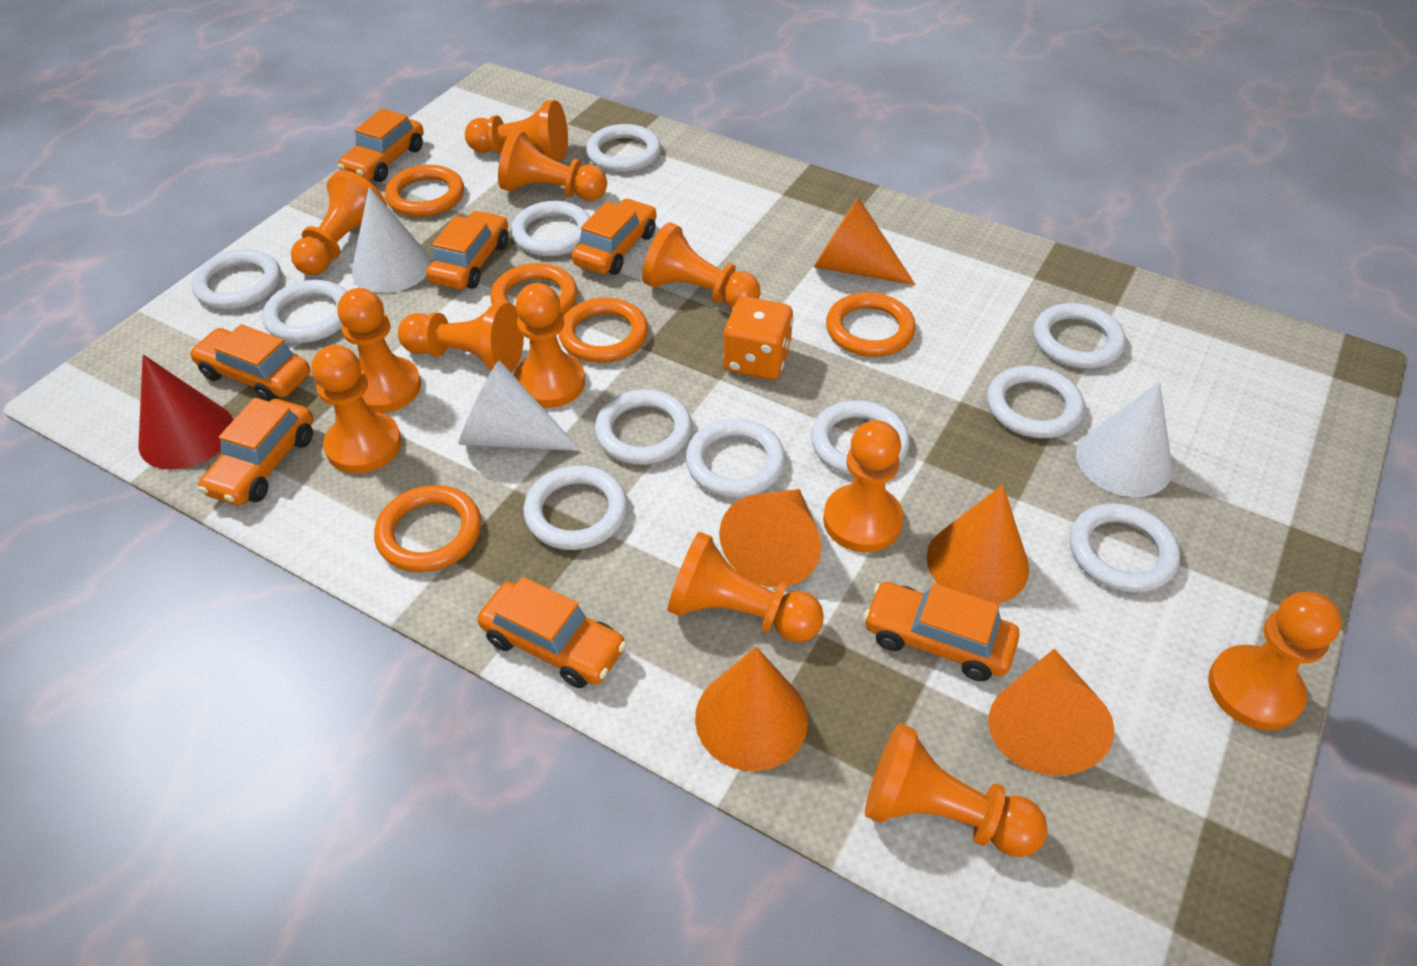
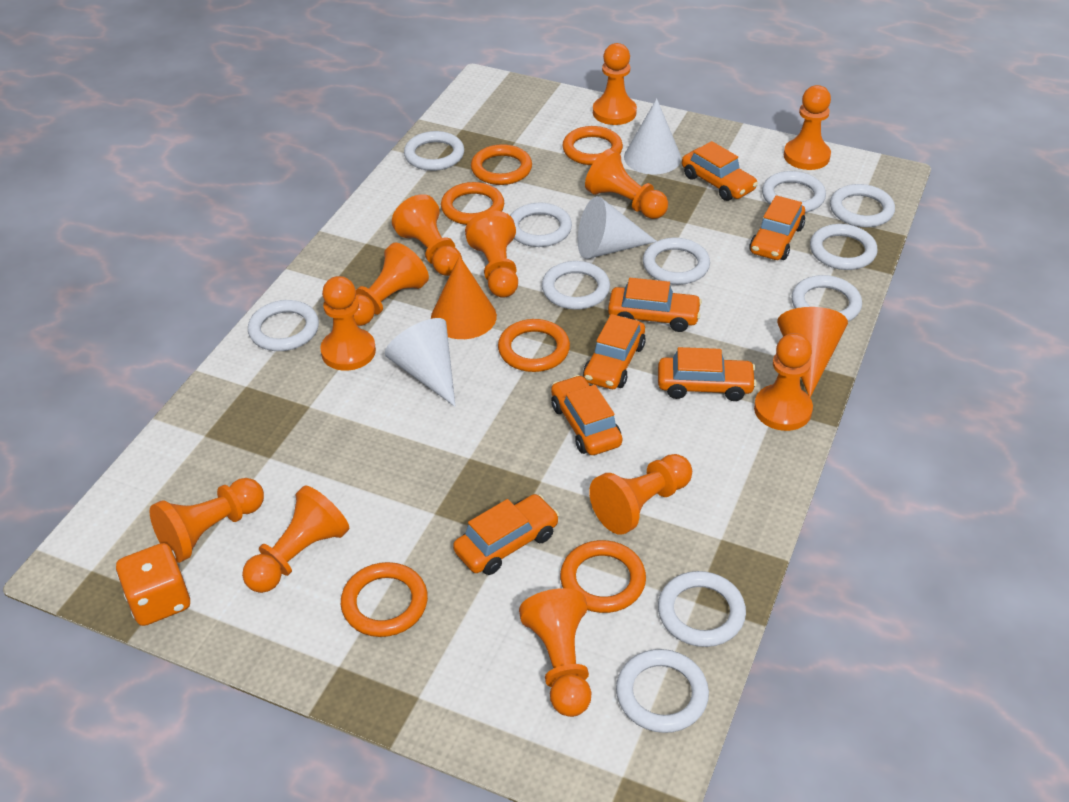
orange cone: 5 -> 2
orange ring: 5 -> 6
red cone: 1 -> 0

